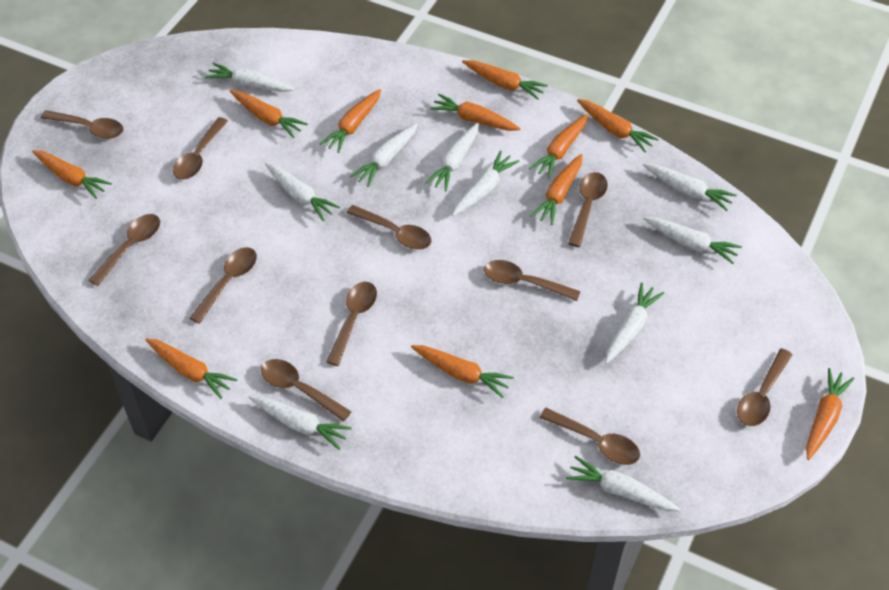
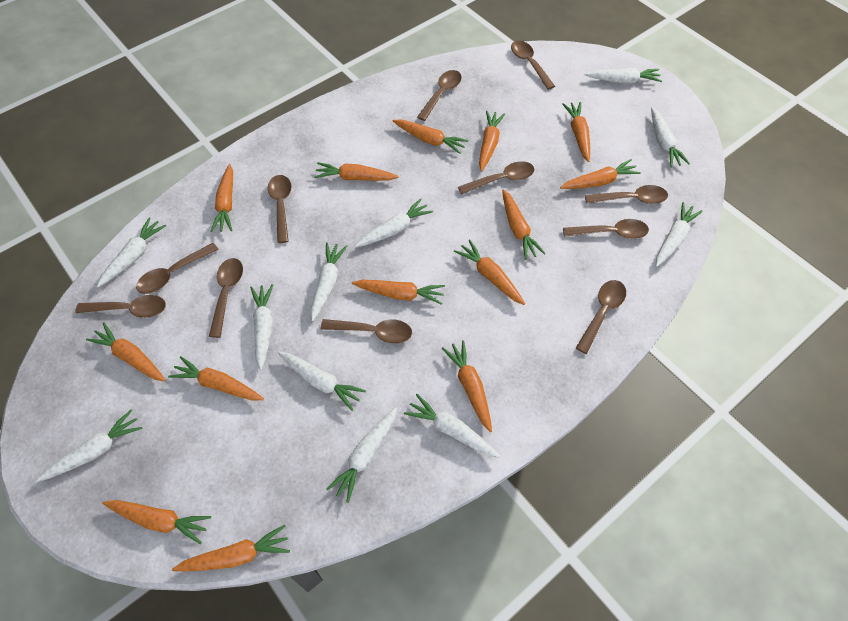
orange carrot: 11 -> 14
white carrot: 10 -> 11

